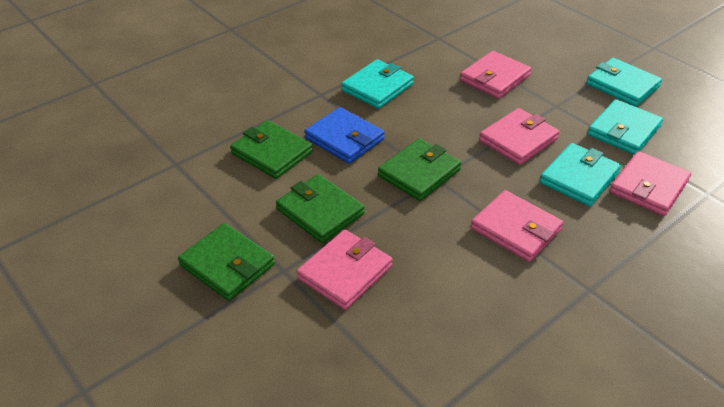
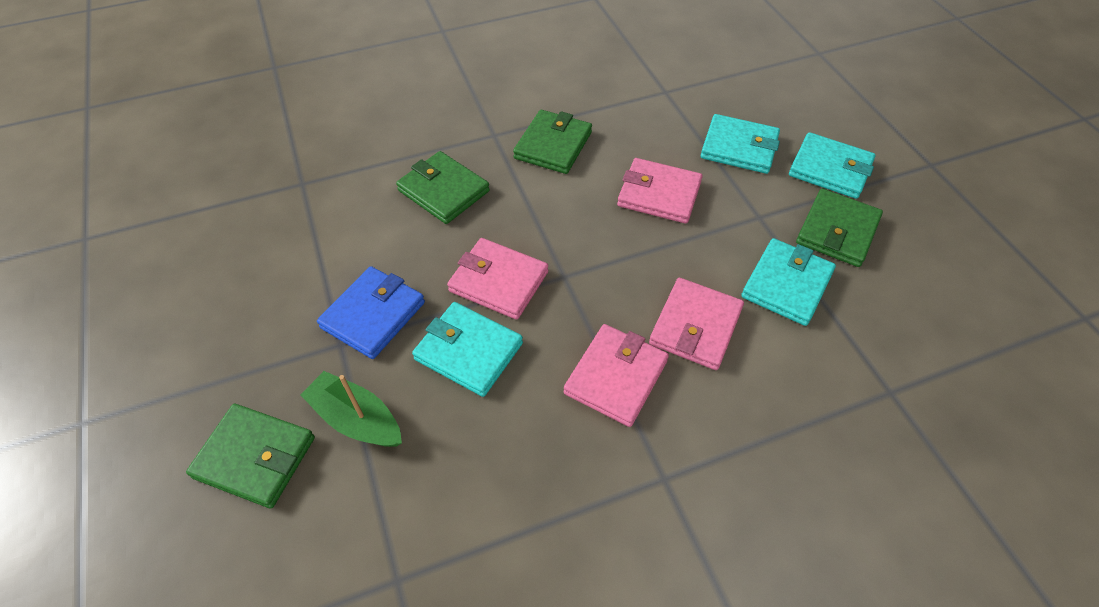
green boat: 0 -> 1
pink wallet: 5 -> 4

